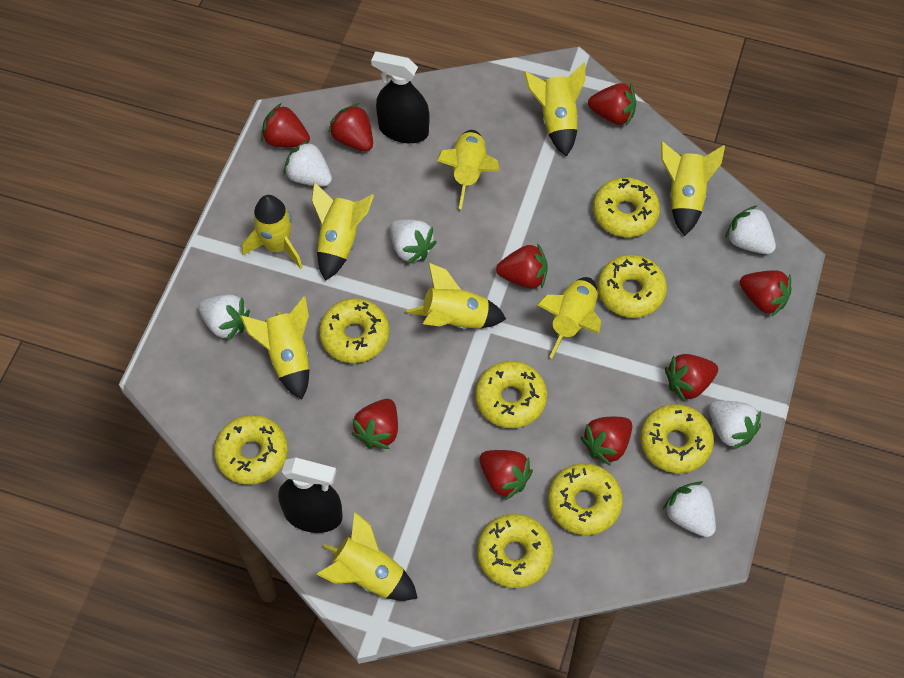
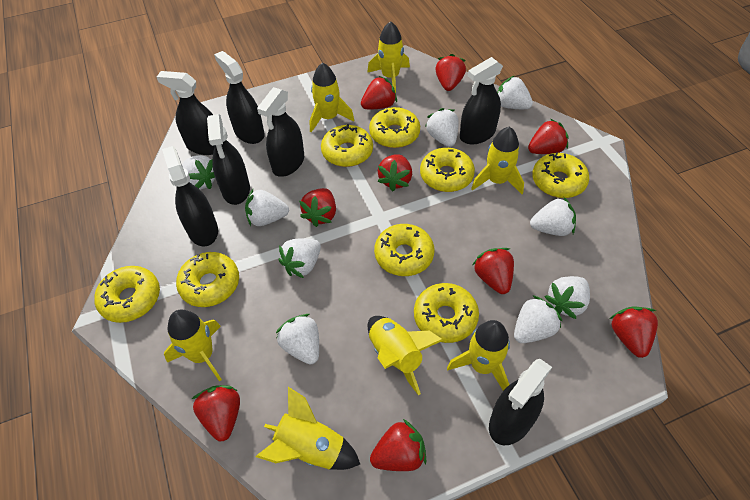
black spray bottle: 2 -> 7
white strawberry: 6 -> 9
yellow rocket: 9 -> 7

